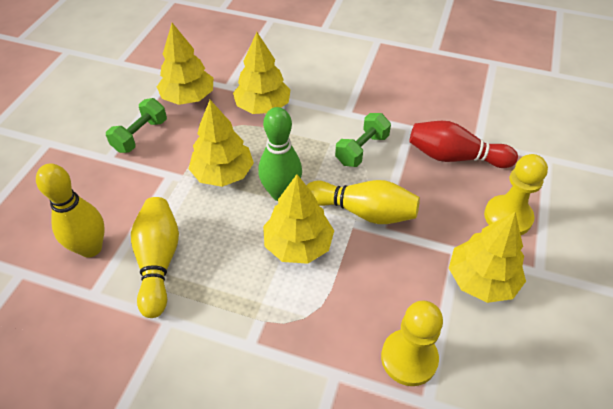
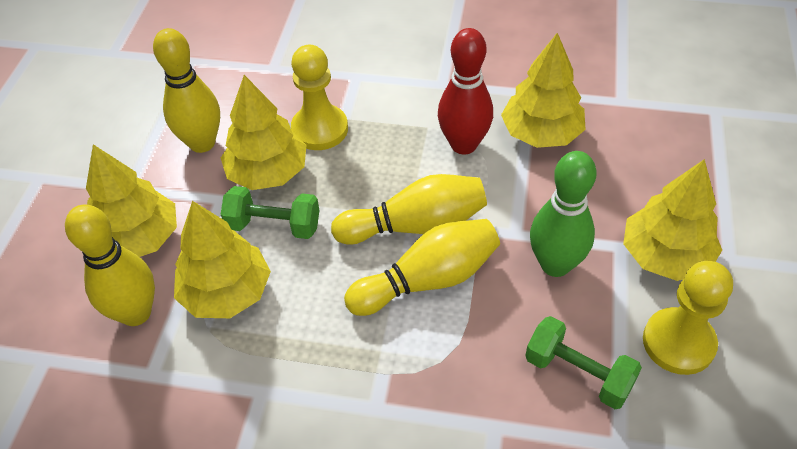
yellow bowling pin: 3 -> 4

